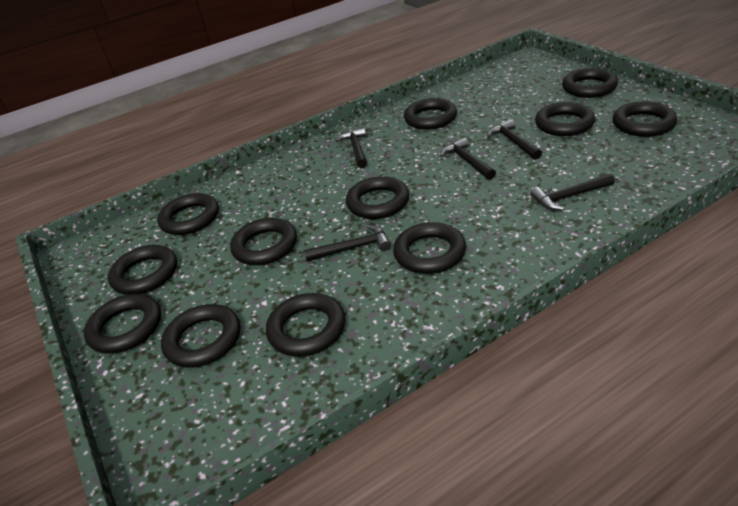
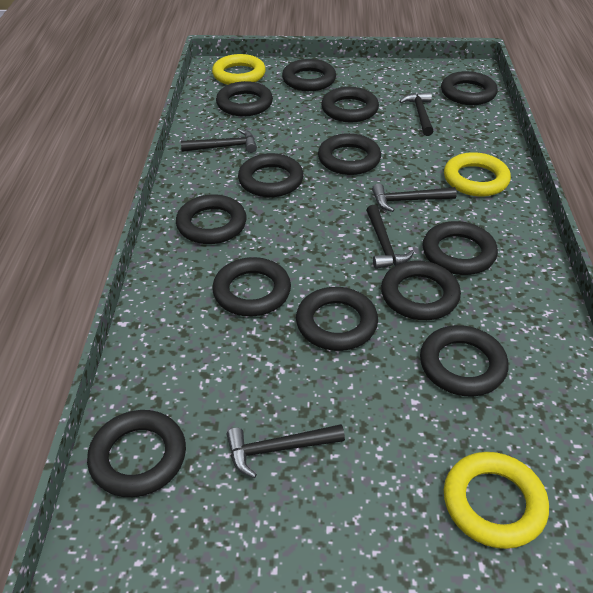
black ring: 12 -> 13
yellow ring: 0 -> 3

